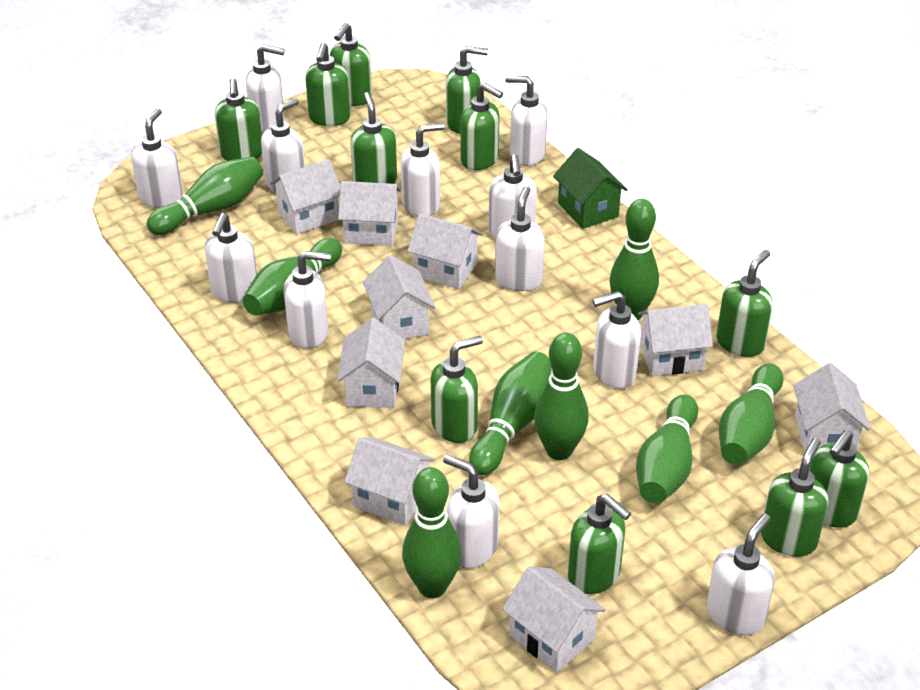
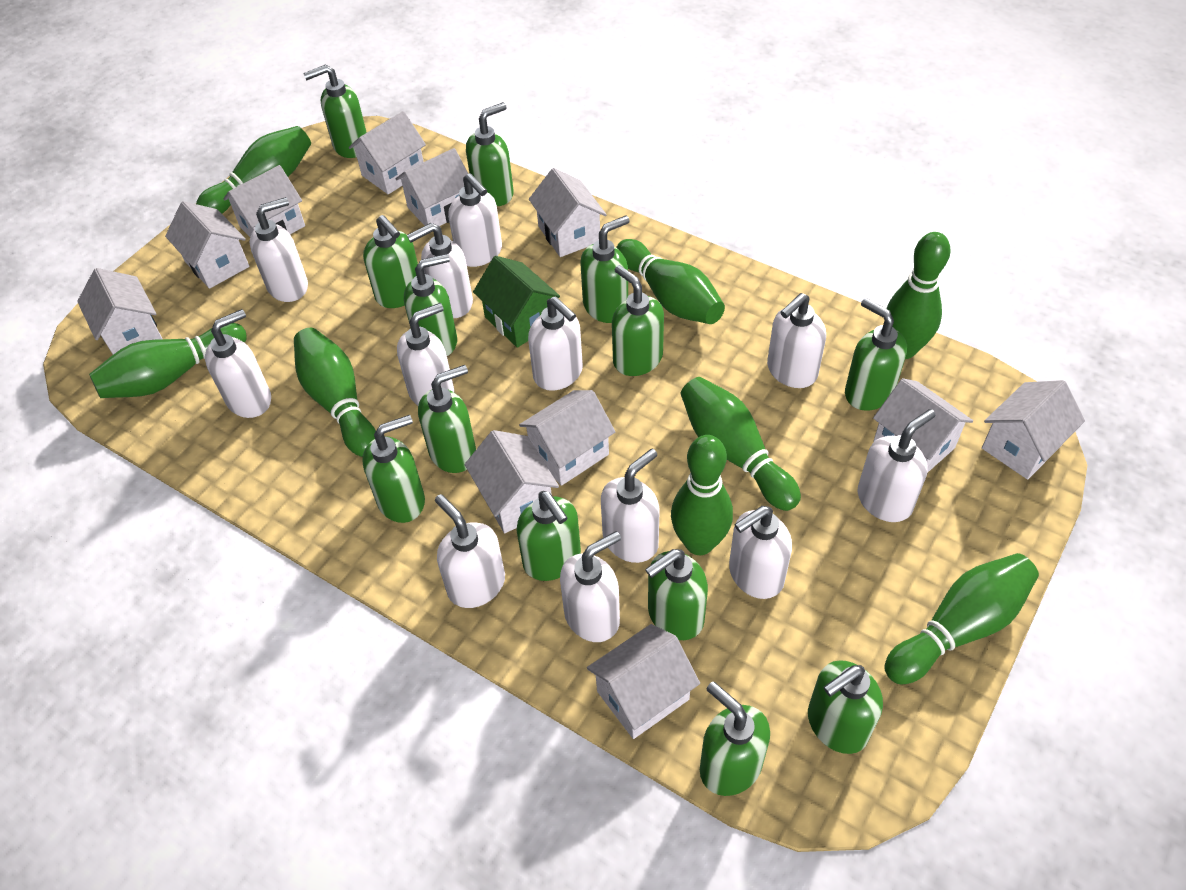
green soap dispenser: 11 -> 13
white house: 9 -> 11

